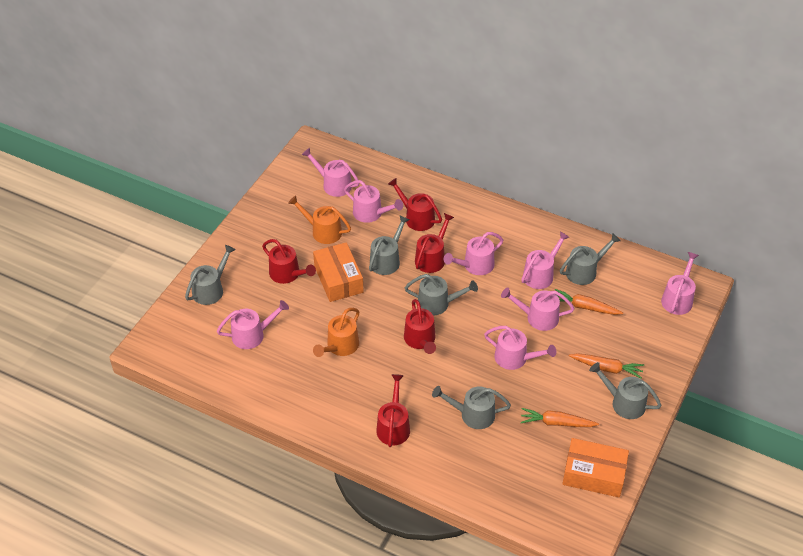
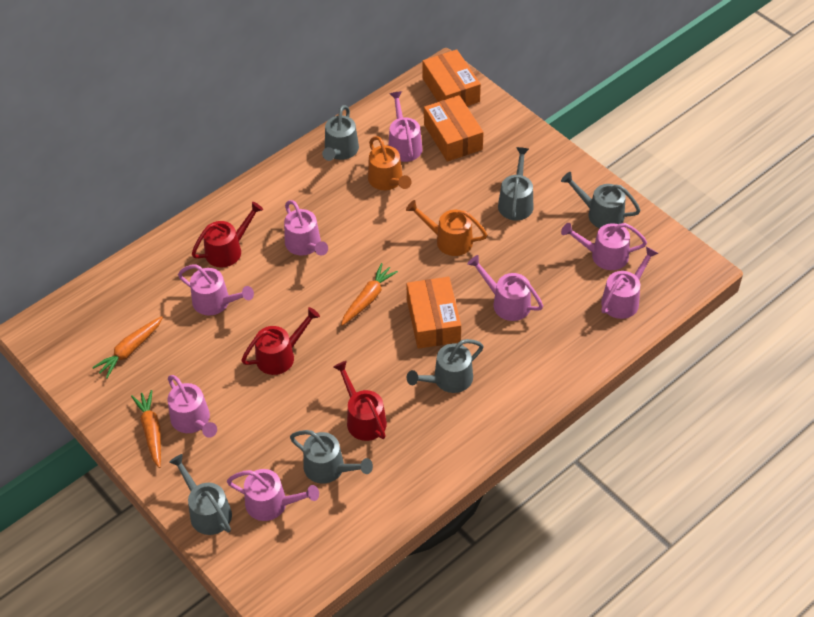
orange box: 2 -> 3
red watering can: 5 -> 3

